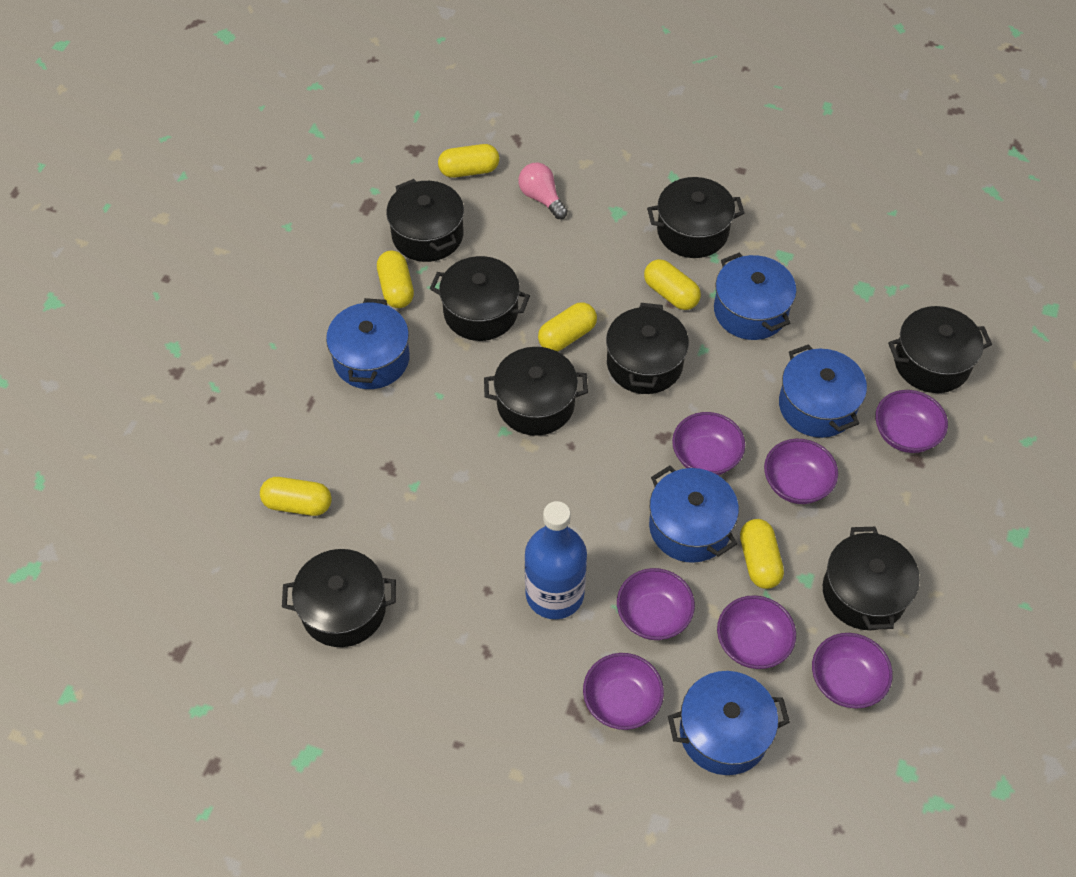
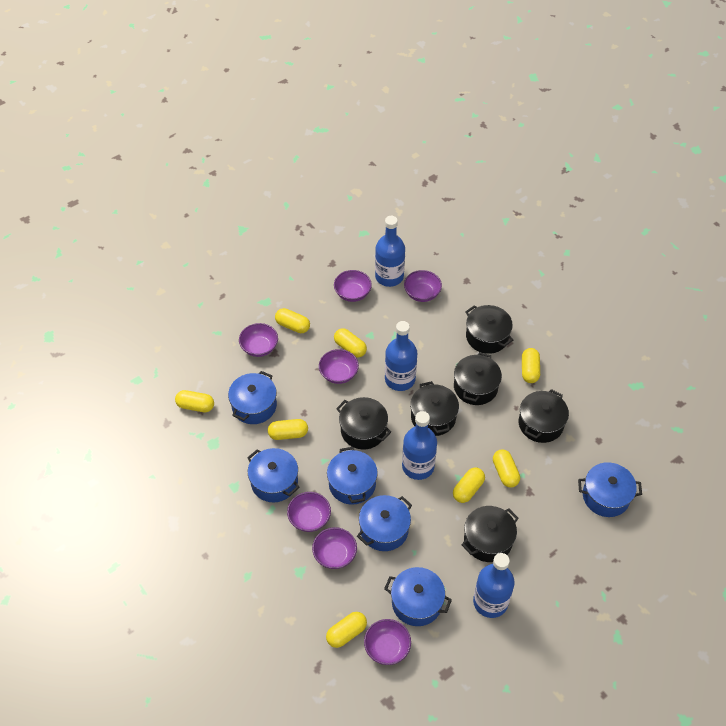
black pot: 8 -> 6
blue bottle: 1 -> 4
blue pot: 5 -> 6
pink light bulb: 1 -> 0
yellow capsule: 6 -> 8

